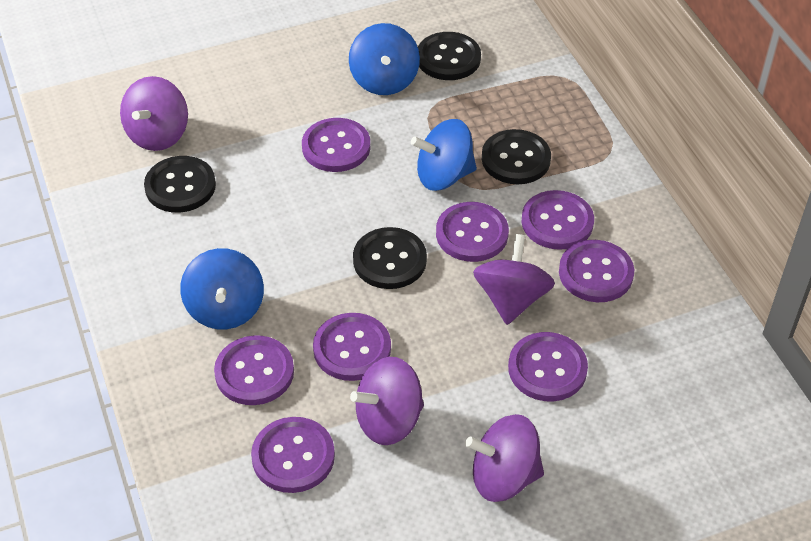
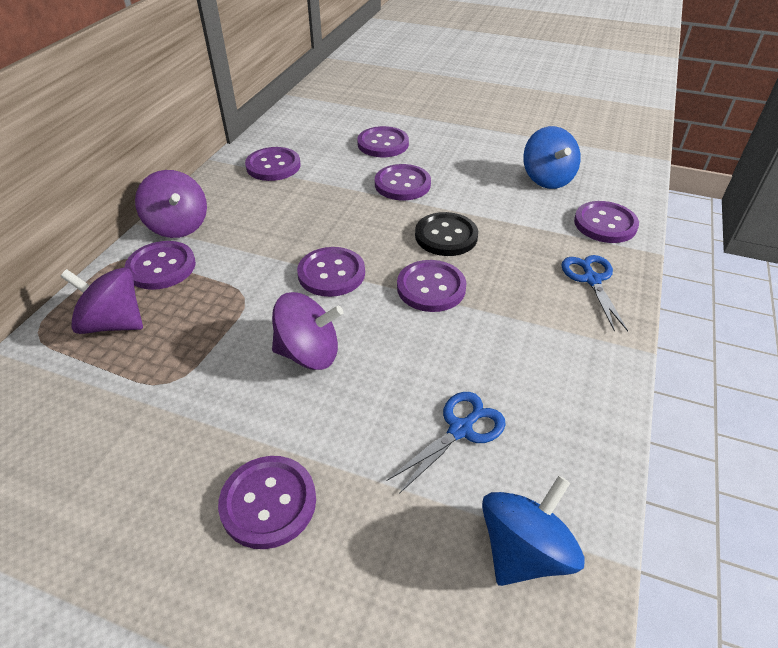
black button: 4 -> 1
blue scissors: 0 -> 2
blue spinning top: 3 -> 2
purple spinning top: 4 -> 3

